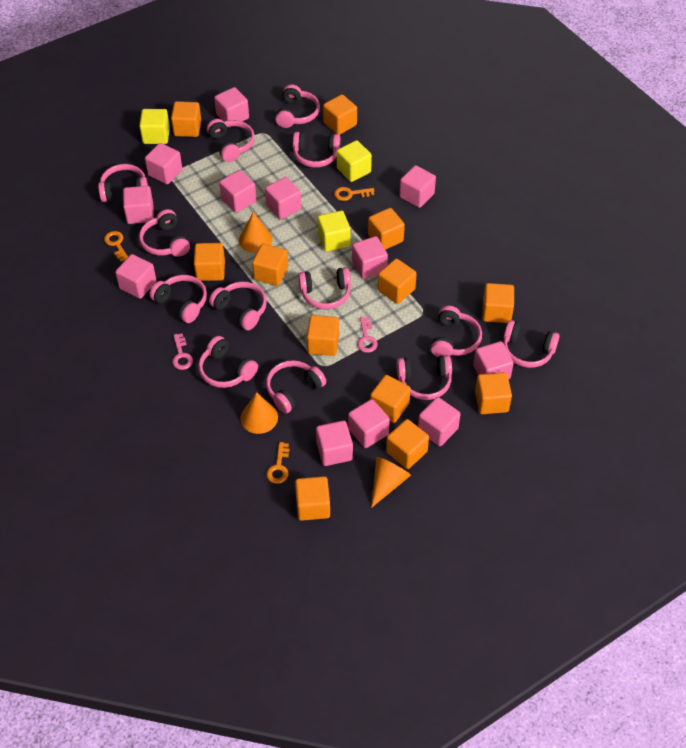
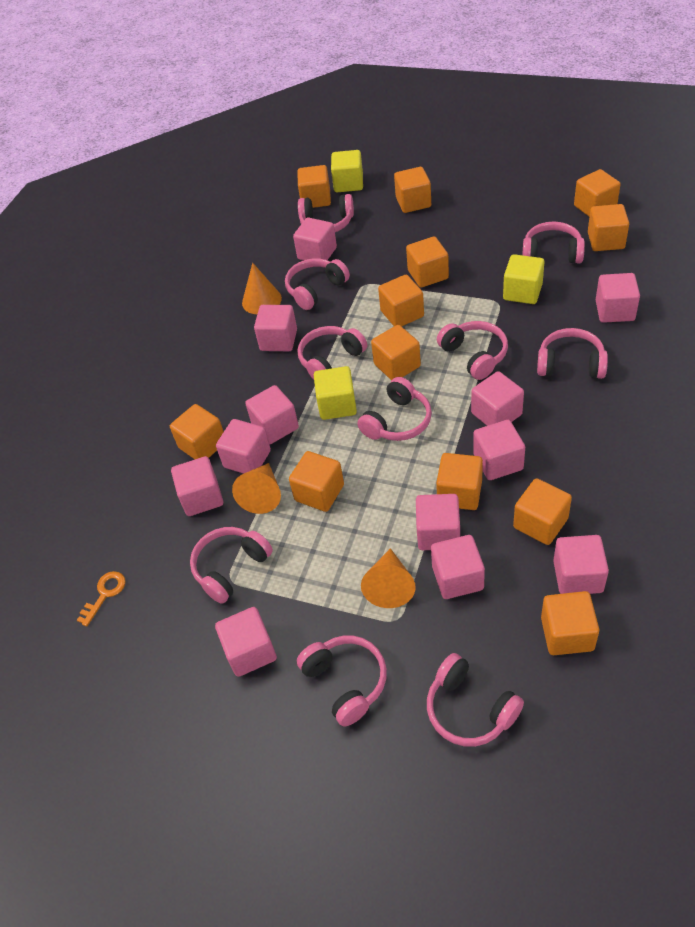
orange key: 3 -> 1
pink headphones: 13 -> 10
pink key: 2 -> 0

